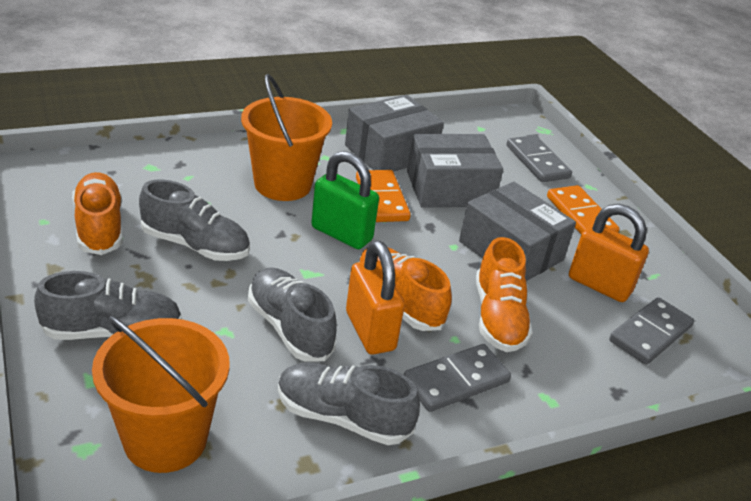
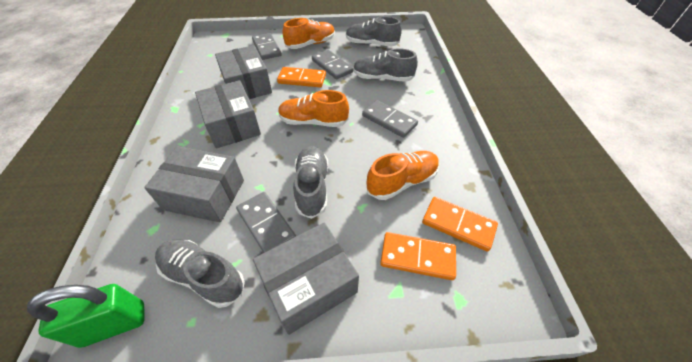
grey box: 3 -> 4
grey domino: 3 -> 4
orange bucket: 2 -> 0
orange domino: 2 -> 3
orange padlock: 2 -> 0

